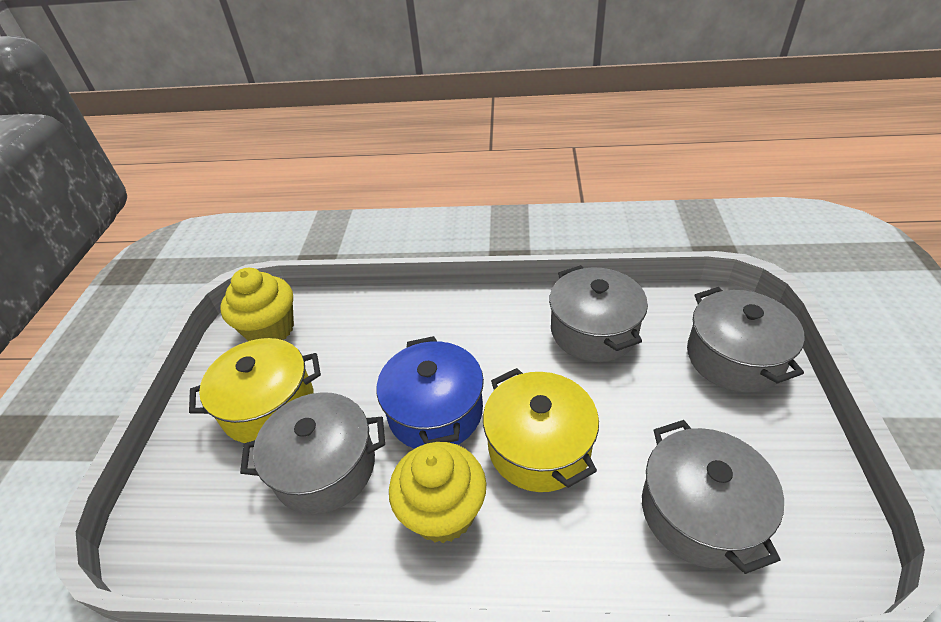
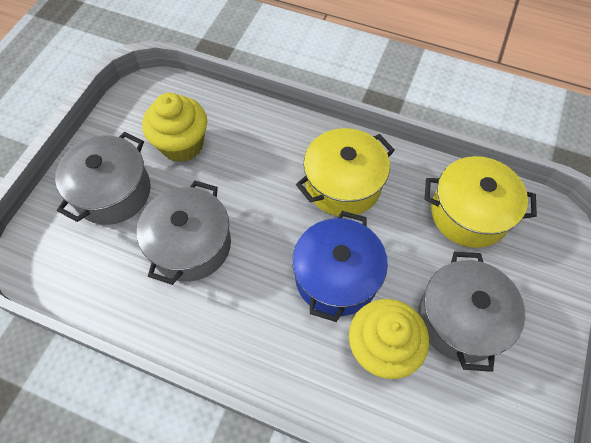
grey pot: 4 -> 3

